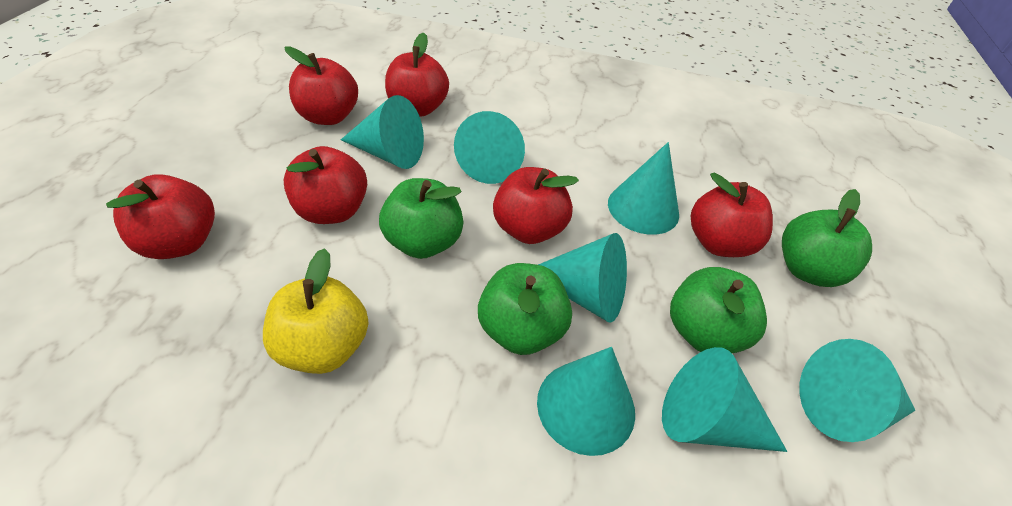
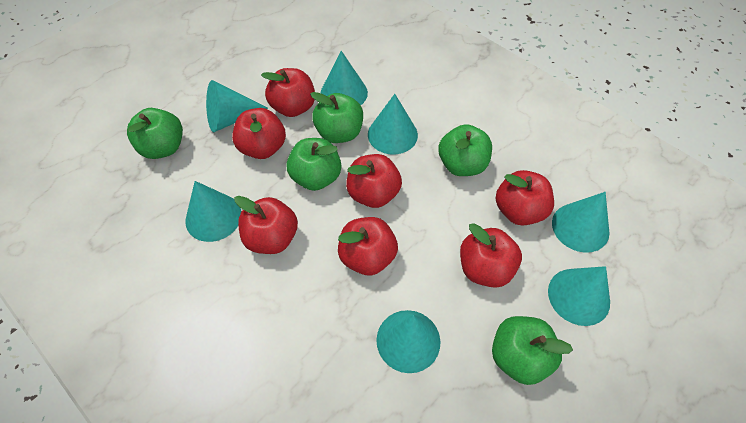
green apple: 4 -> 5
red apple: 6 -> 7
yellow apple: 1 -> 0

